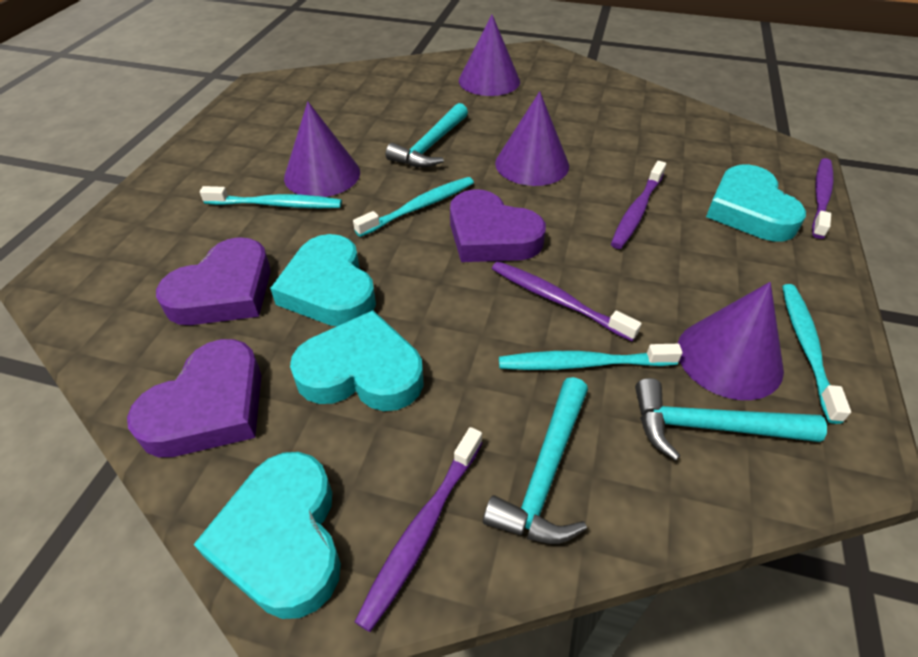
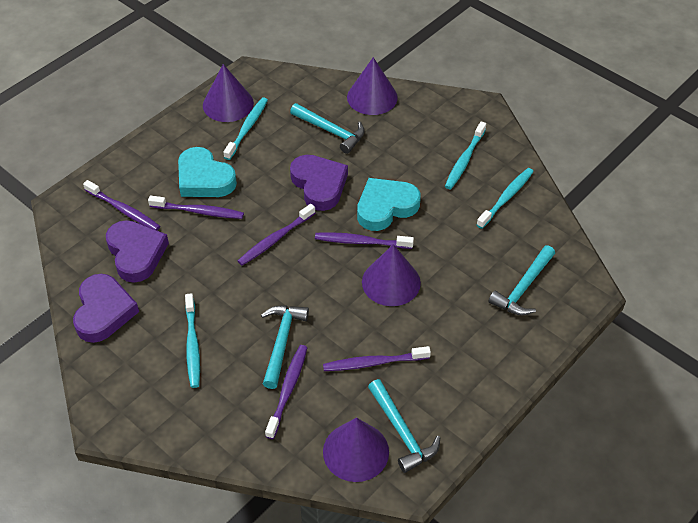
purple toothbrush: 4 -> 6
turquoise hammer: 3 -> 4
turquoise heart: 4 -> 2

